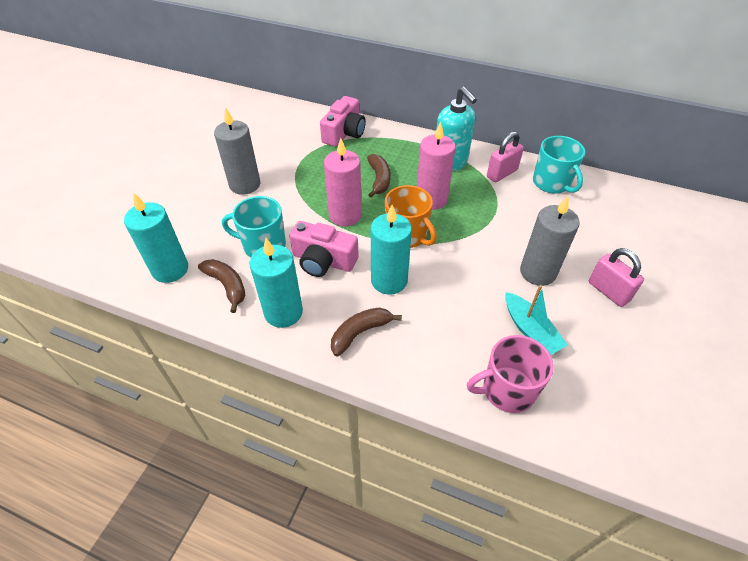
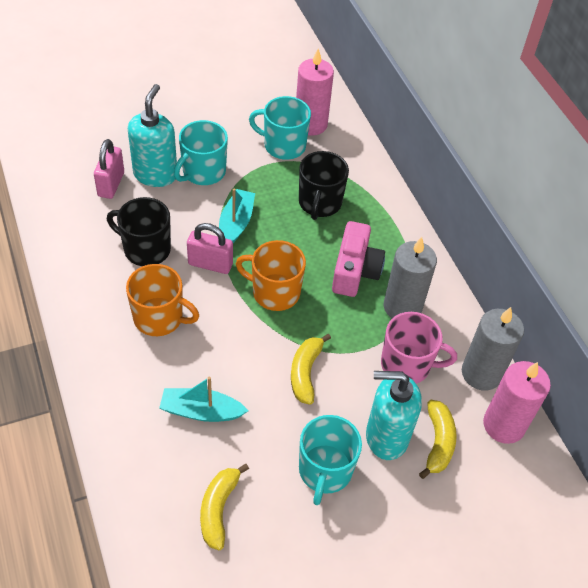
black mug: 0 -> 2
brown banana: 3 -> 0
orange mug: 1 -> 2
pink camera: 2 -> 1
turquoise boat: 1 -> 2
turquoise candle: 3 -> 0
turquoise mug: 2 -> 3
turquoise soap dispenser: 1 -> 2
yellow banana: 0 -> 3

